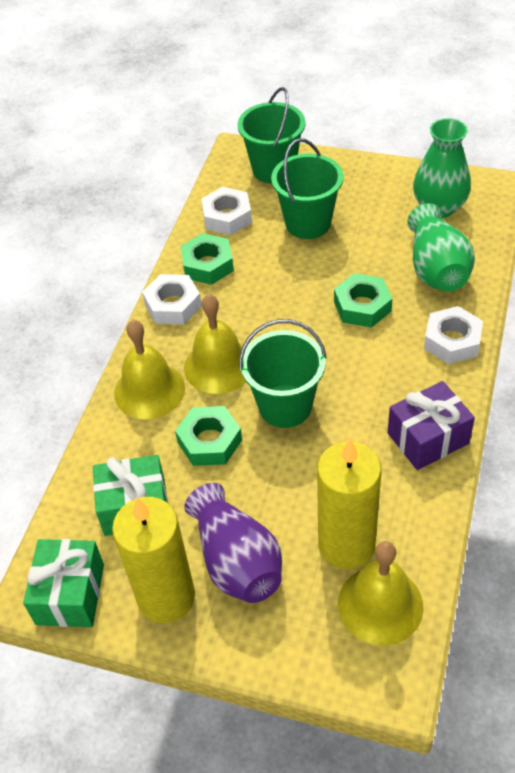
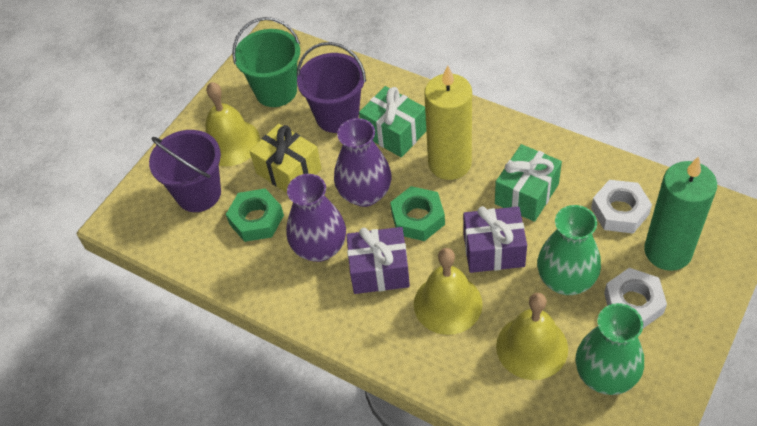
green bucket: 3 -> 1
green candle: 0 -> 1
green nut: 3 -> 2
purple bucket: 0 -> 2
purple gift: 1 -> 2
purple vase: 1 -> 2
white nut: 3 -> 2
yellow candle: 2 -> 1
yellow gift: 0 -> 1

